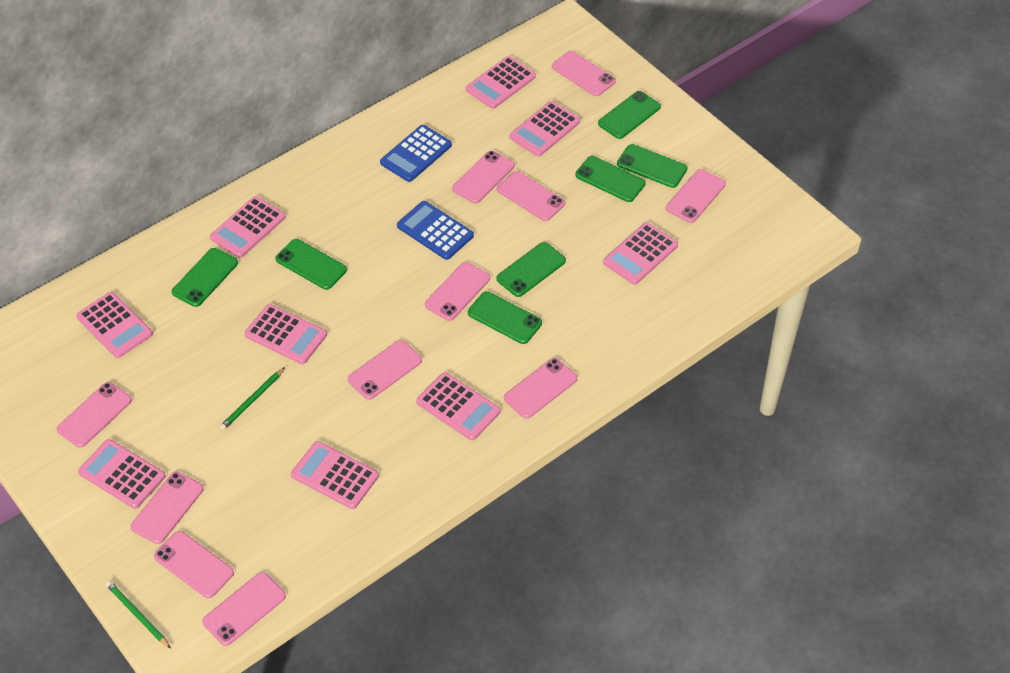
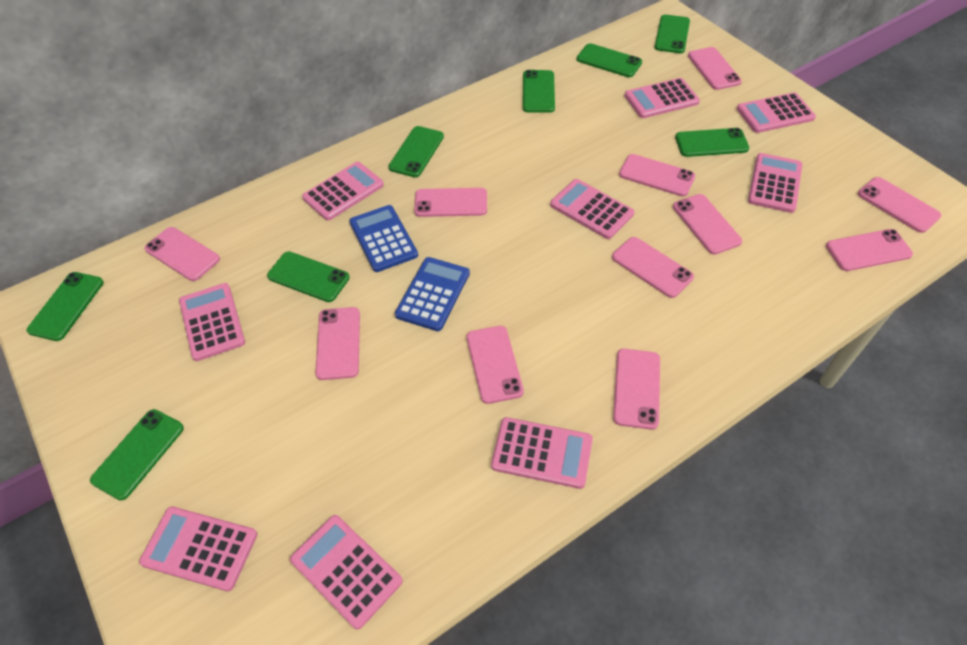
green pencil: 2 -> 0
green phone: 7 -> 8

